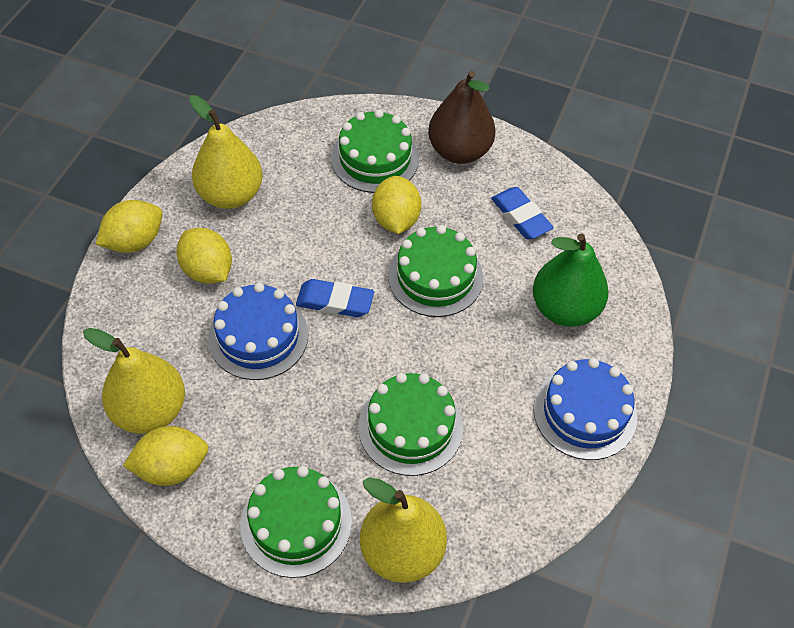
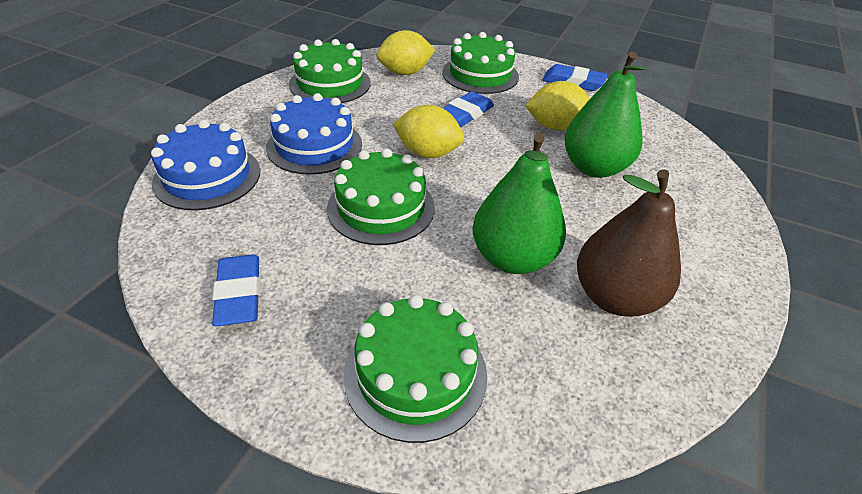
blue eraser: 2 -> 3
green pear: 1 -> 2
yellow lemon: 4 -> 3
yellow pear: 3 -> 0

